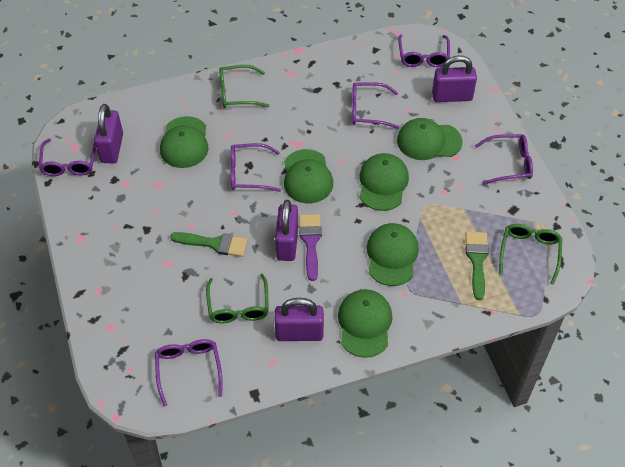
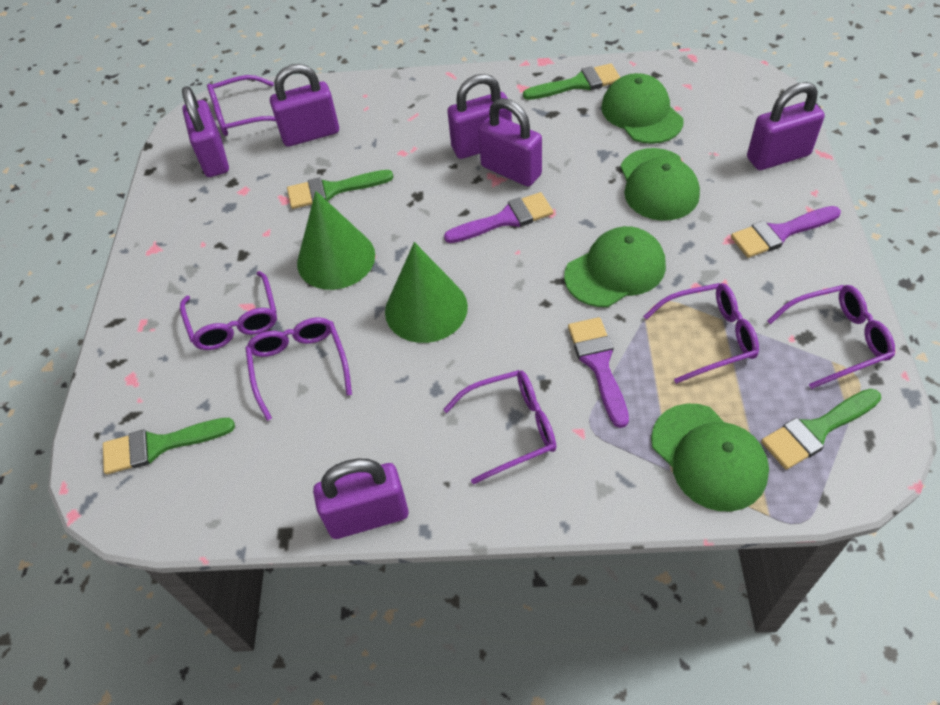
green brush: 2 -> 4
green cap: 6 -> 4
green cone: 0 -> 2
green glasses: 3 -> 0
purple brush: 1 -> 3
purple padlock: 4 -> 6

